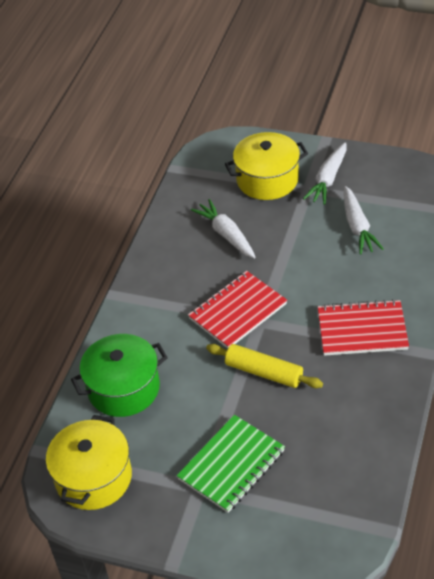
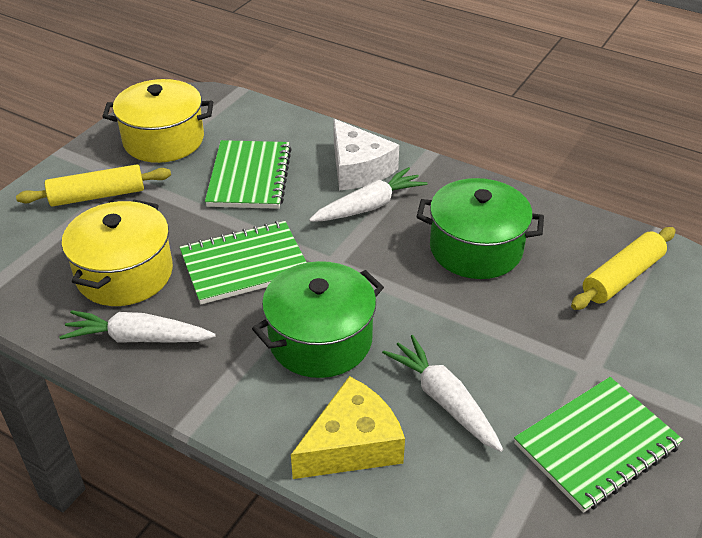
green notebook: 1 -> 3
green pot: 1 -> 2
red notebook: 2 -> 0
white cheese: 0 -> 1
yellow cheese: 0 -> 1
yellow rolling pin: 1 -> 2

